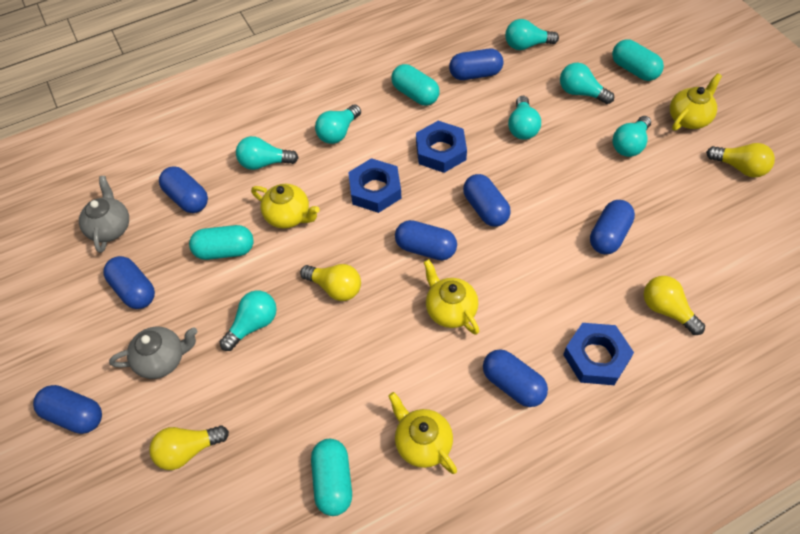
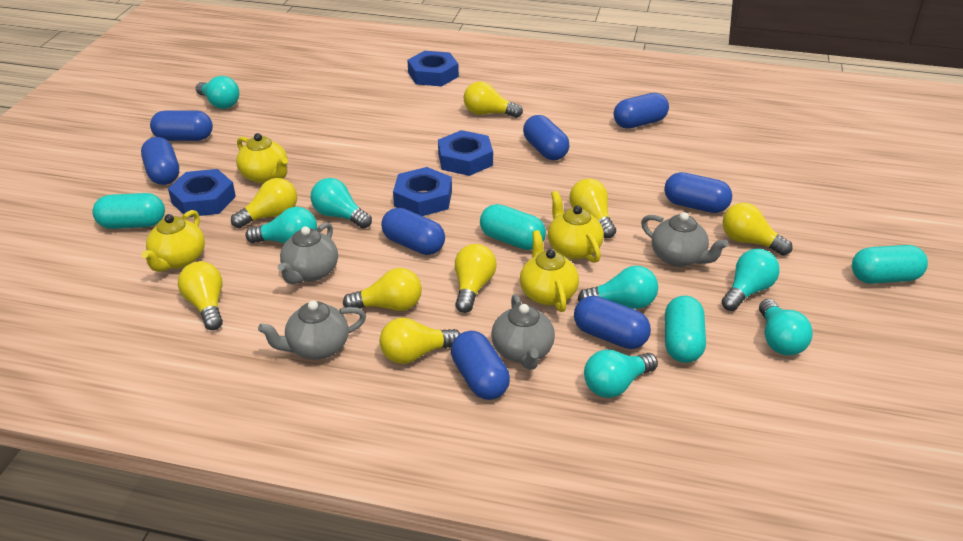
blue nut: 3 -> 4
grey teapot: 2 -> 4
yellow light bulb: 4 -> 8

